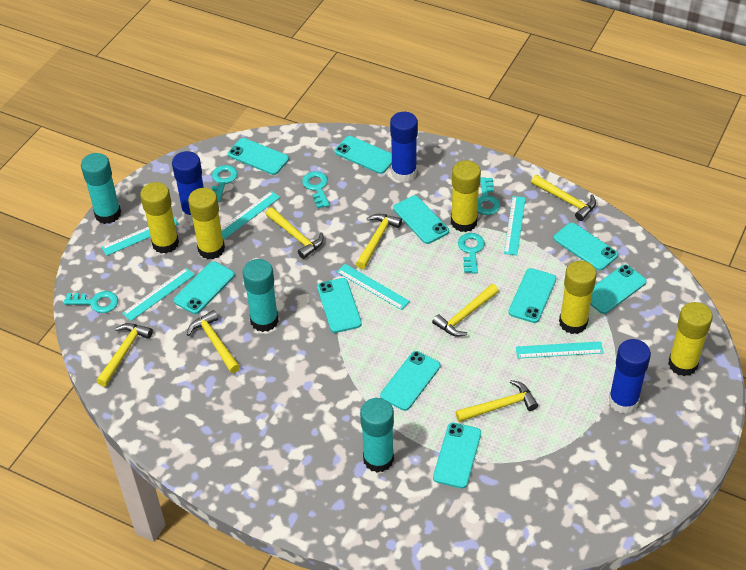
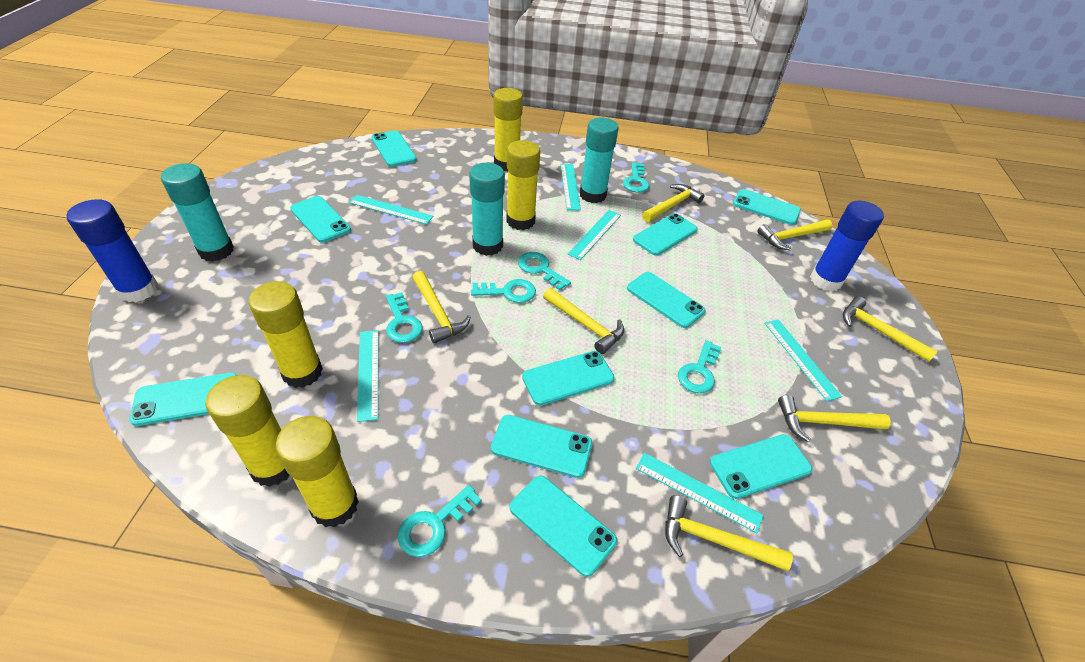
blue glue stick: 3 -> 2
turquoise key: 5 -> 6

